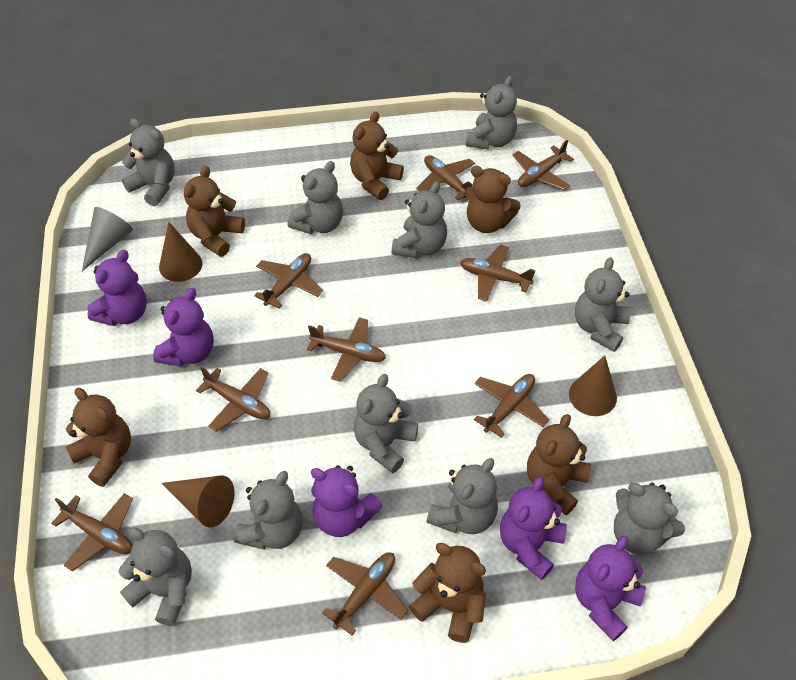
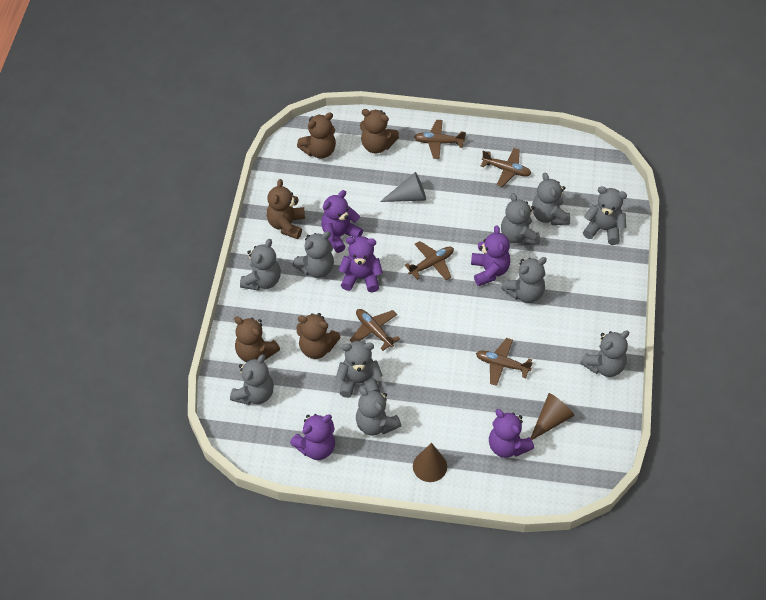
brown cone: 3 -> 2
brown plane: 9 -> 5
brown teddy bear: 6 -> 5

